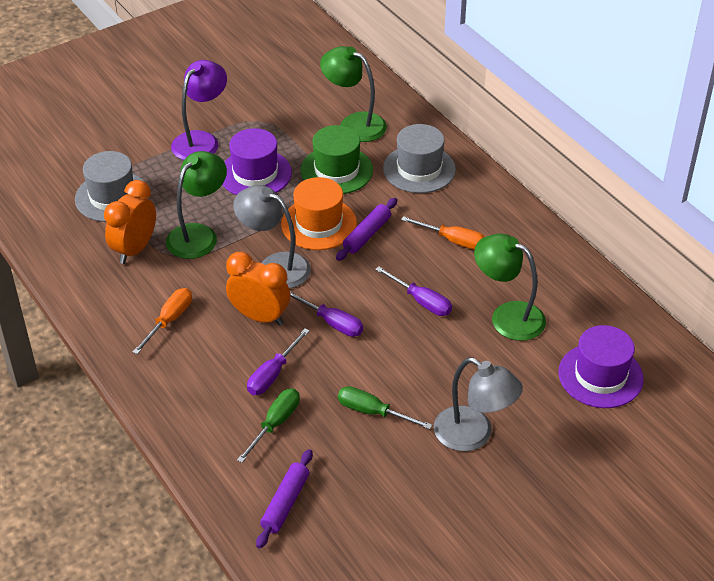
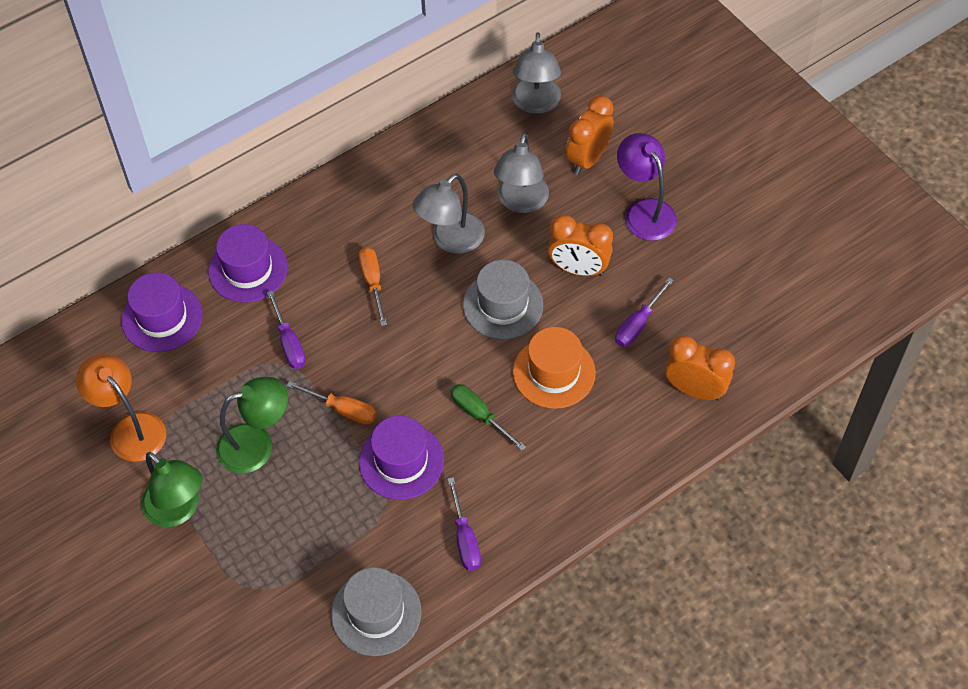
green hat: 1 -> 0
green lamp: 3 -> 2
green screwdriver: 2 -> 1
grey lamp: 2 -> 3
orange clock: 2 -> 3
orange lamp: 0 -> 1
purple hat: 2 -> 3
purple rolling pin: 2 -> 0

